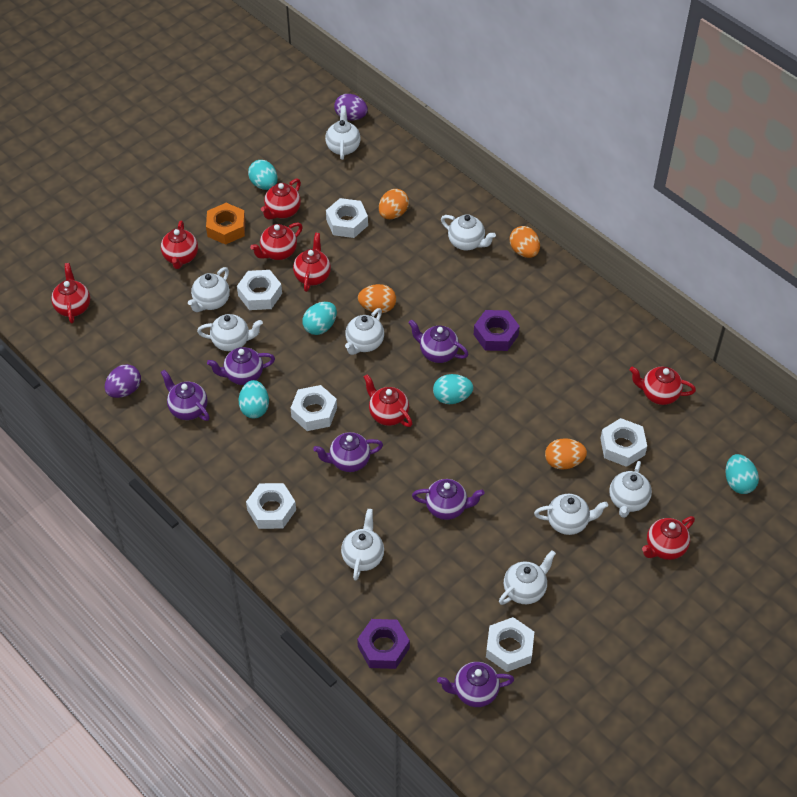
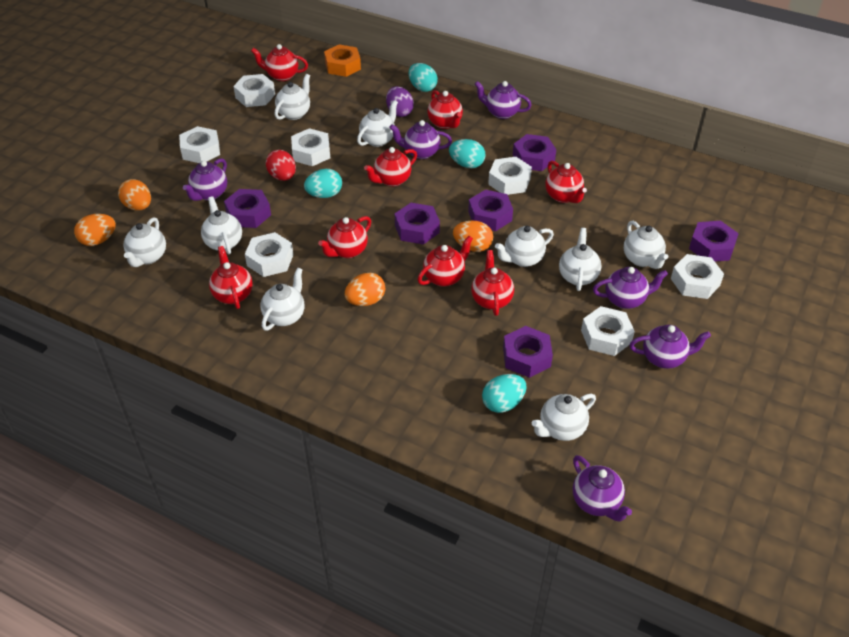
purple egg: 2 -> 1
purple nut: 2 -> 6
red egg: 0 -> 1
turquoise egg: 5 -> 4
white nut: 6 -> 7

